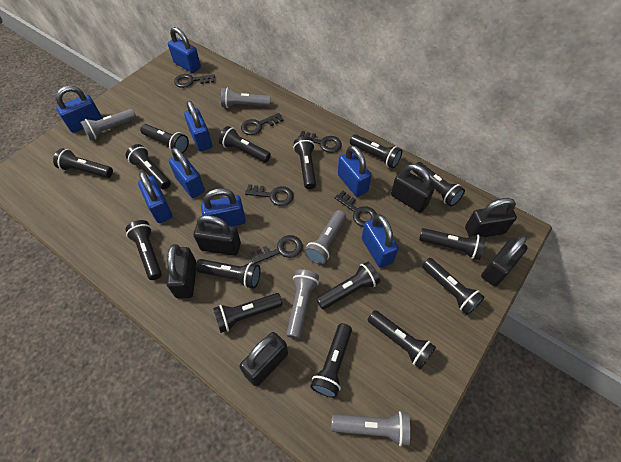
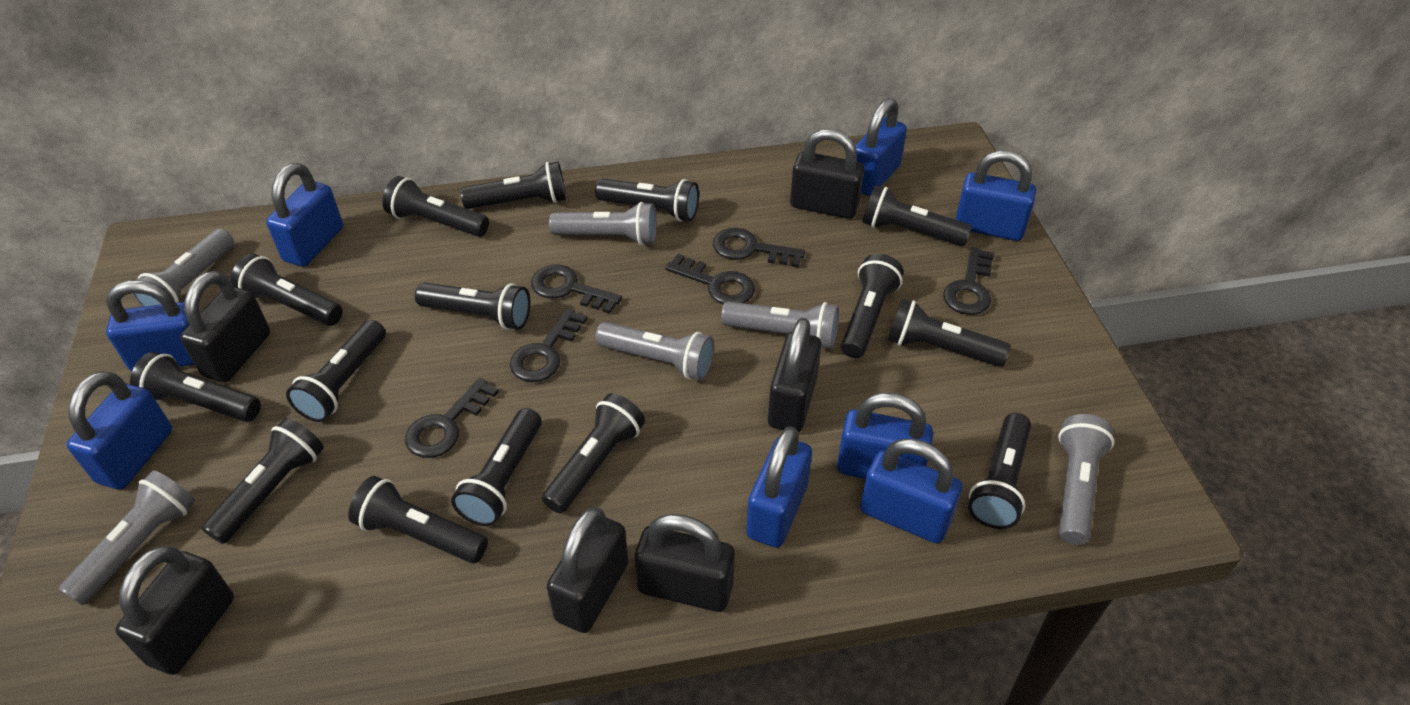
grey flashlight: 5 -> 6

